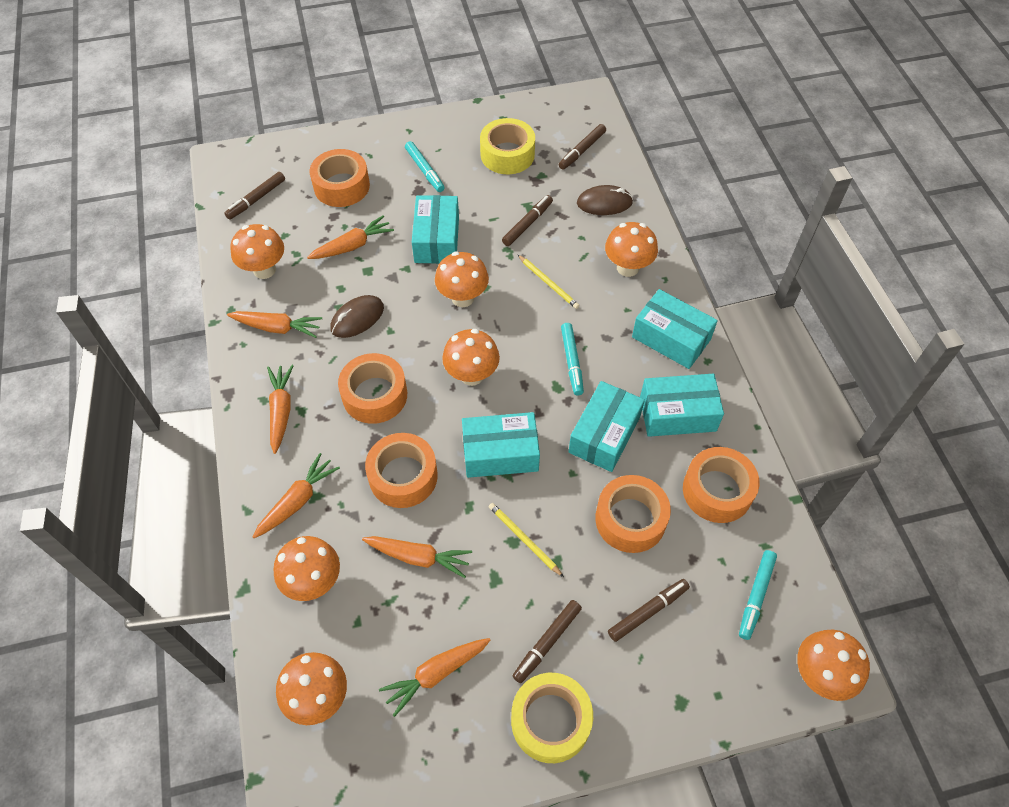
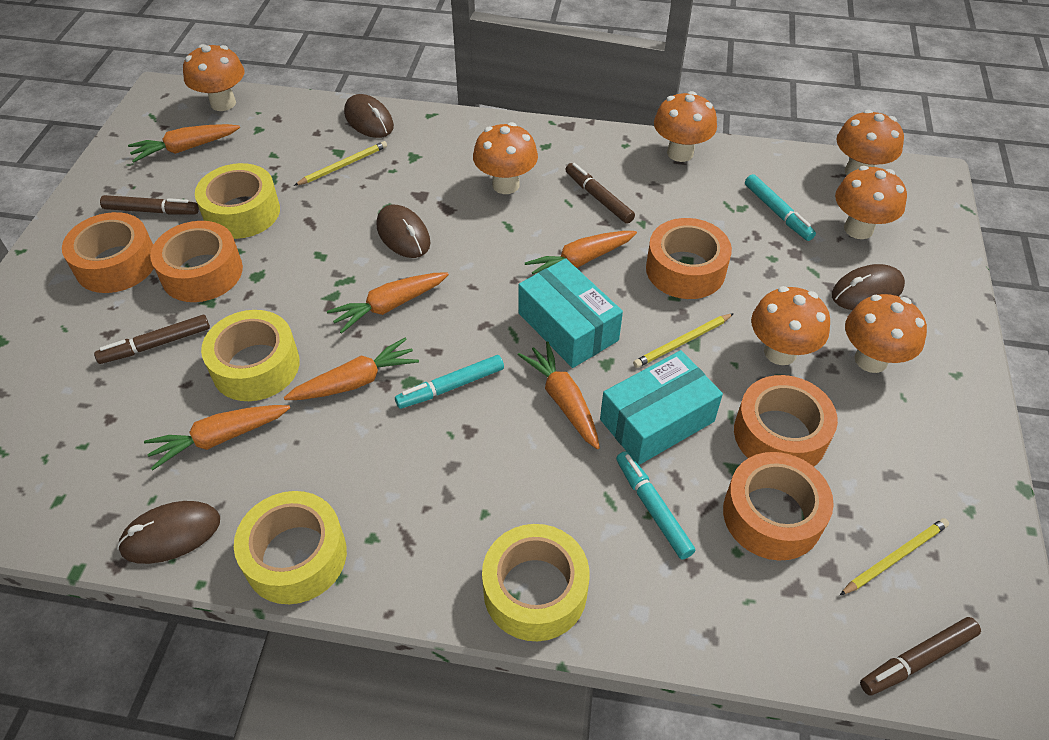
brown marker: 5 -> 4
brown mouse: 2 -> 4
turquoise box: 5 -> 2
yellow pencil: 2 -> 3
yellow tape: 2 -> 4

